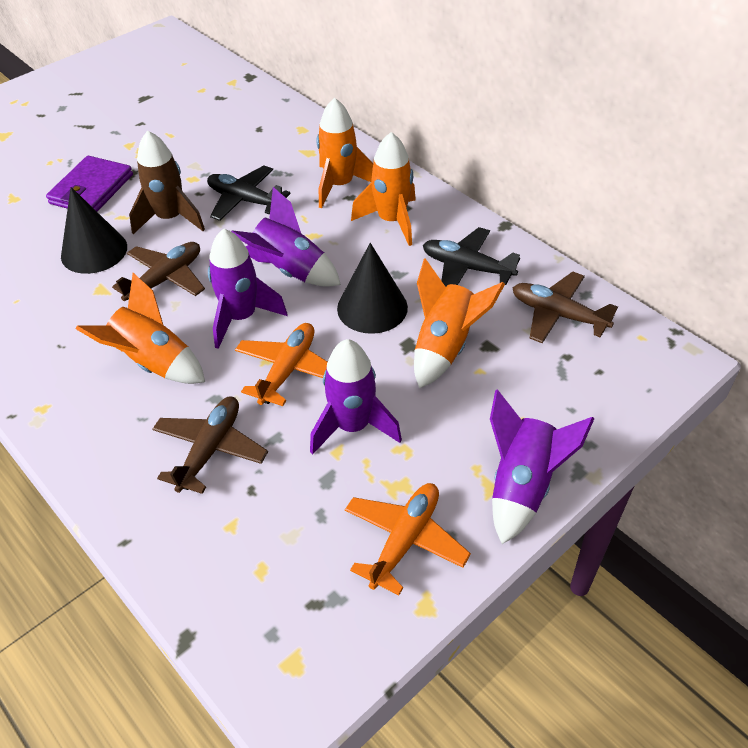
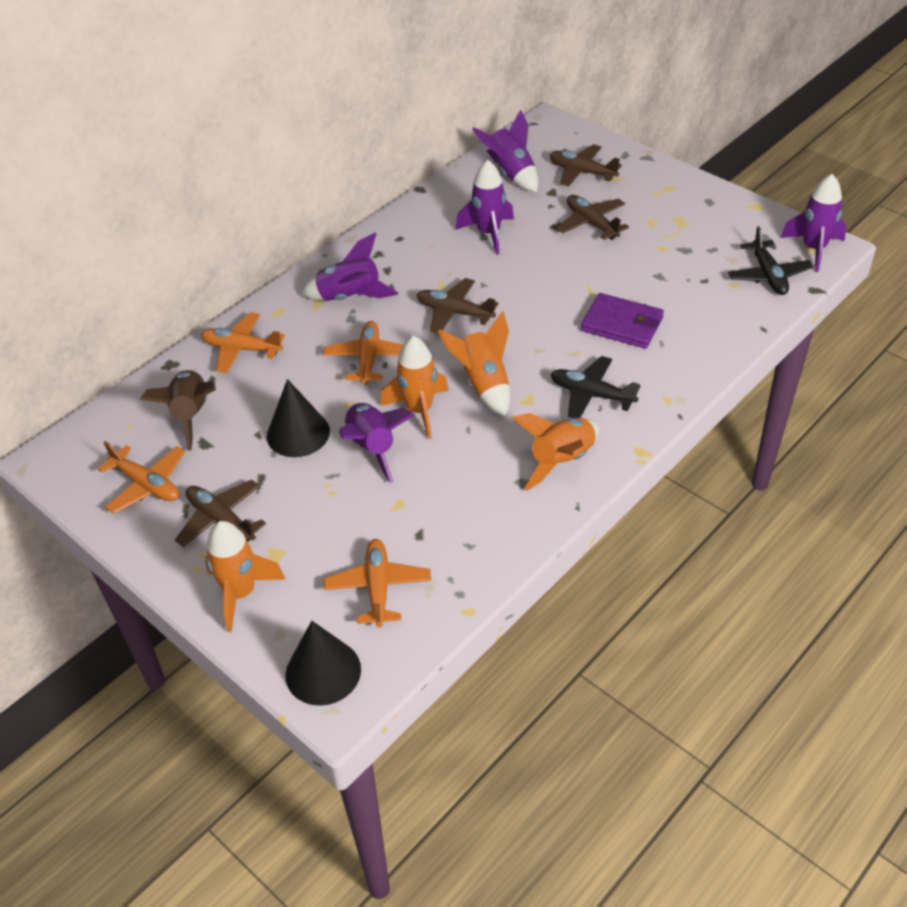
brown plane: 3 -> 4
orange plane: 2 -> 4
purple rocket: 4 -> 5

